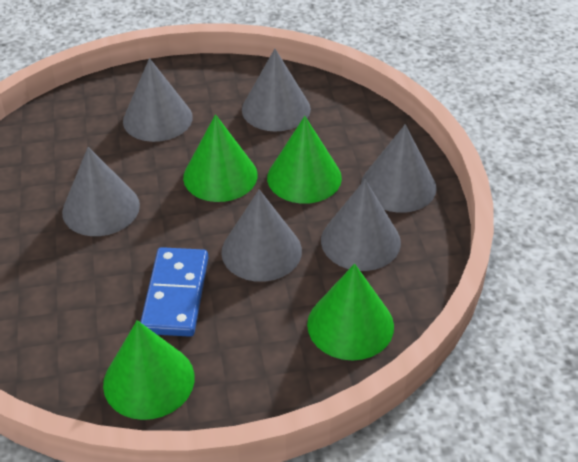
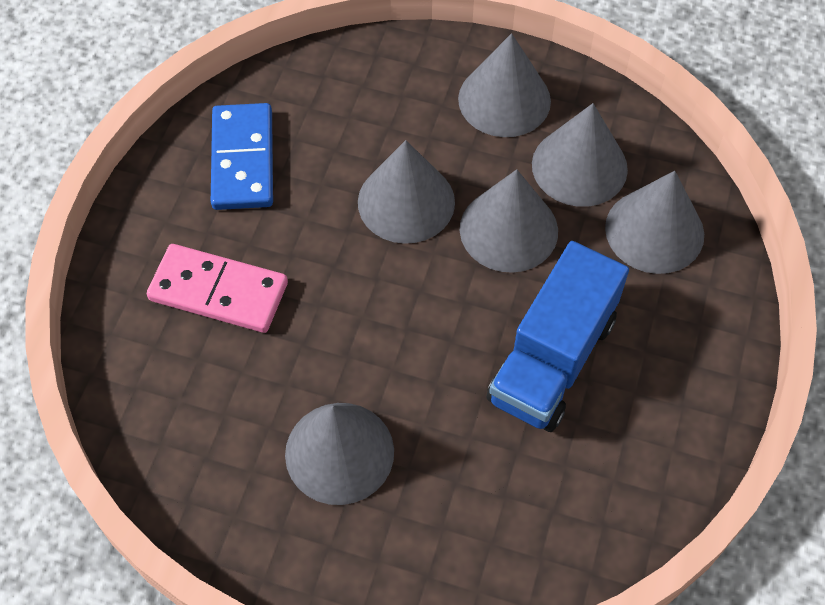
blue truck: 0 -> 1
green cone: 4 -> 0
pink domino: 0 -> 1

